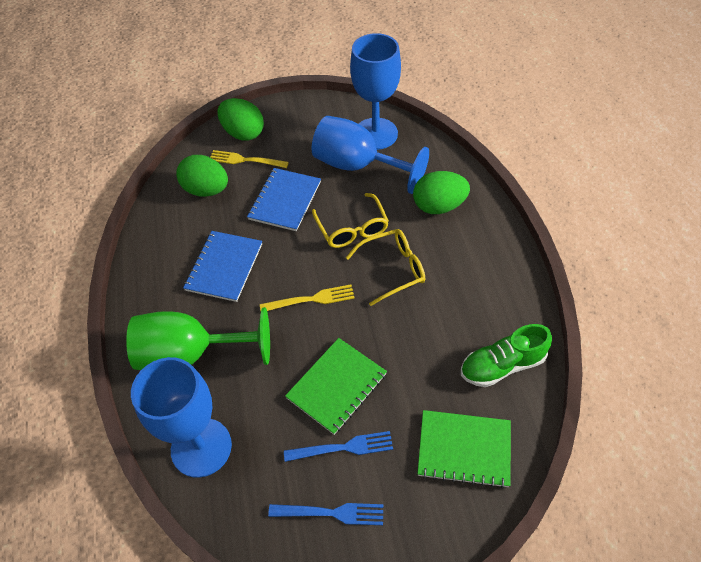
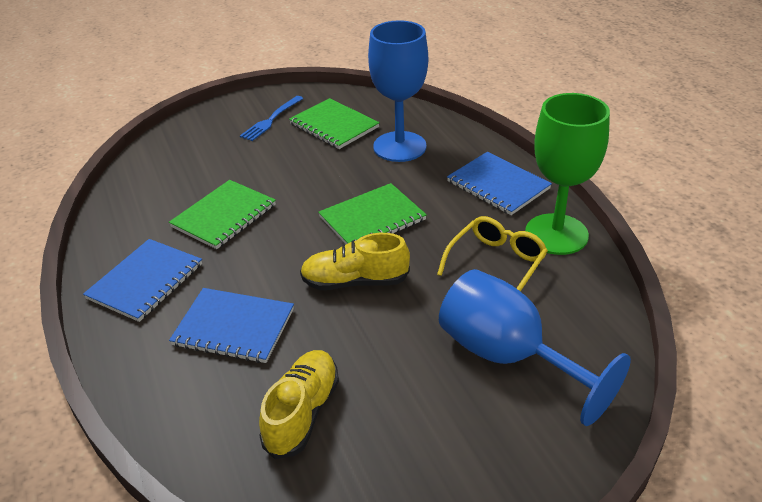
blue fork: 2 -> 1
blue goblet: 3 -> 2
blue notebook: 2 -> 3
green egg: 3 -> 0
green notebook: 2 -> 3
green shoe: 1 -> 0
yellow fork: 2 -> 0
yellow glasses: 2 -> 1
yellow shoe: 0 -> 2

